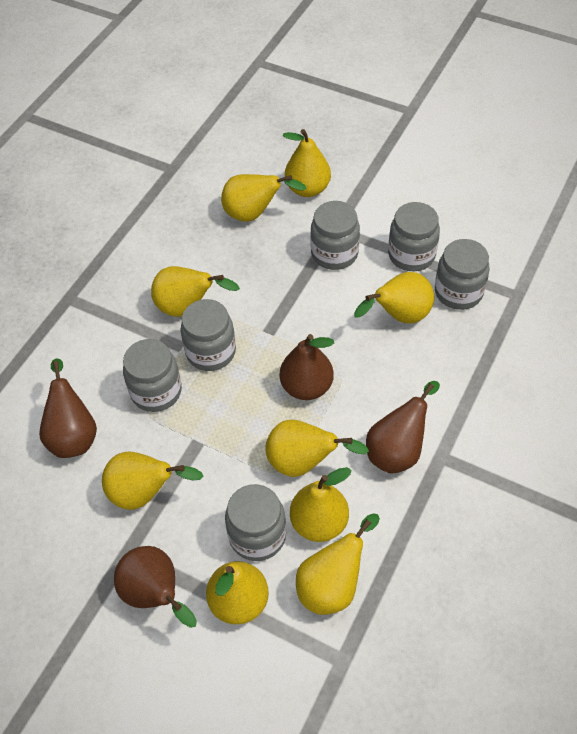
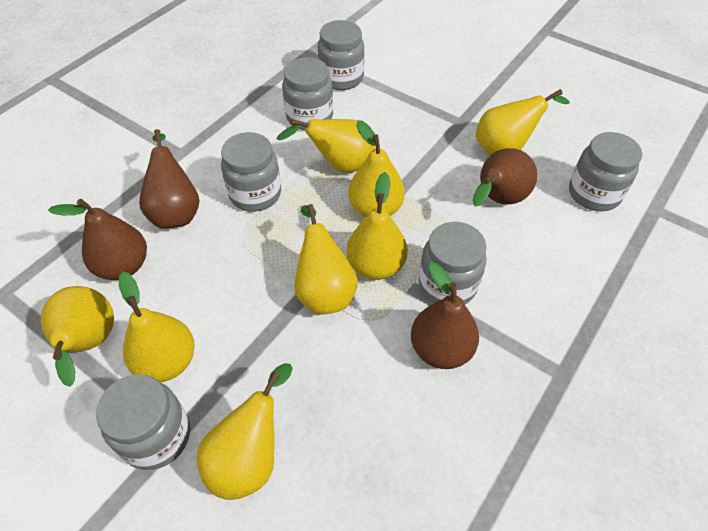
yellow pear: 9 -> 8

